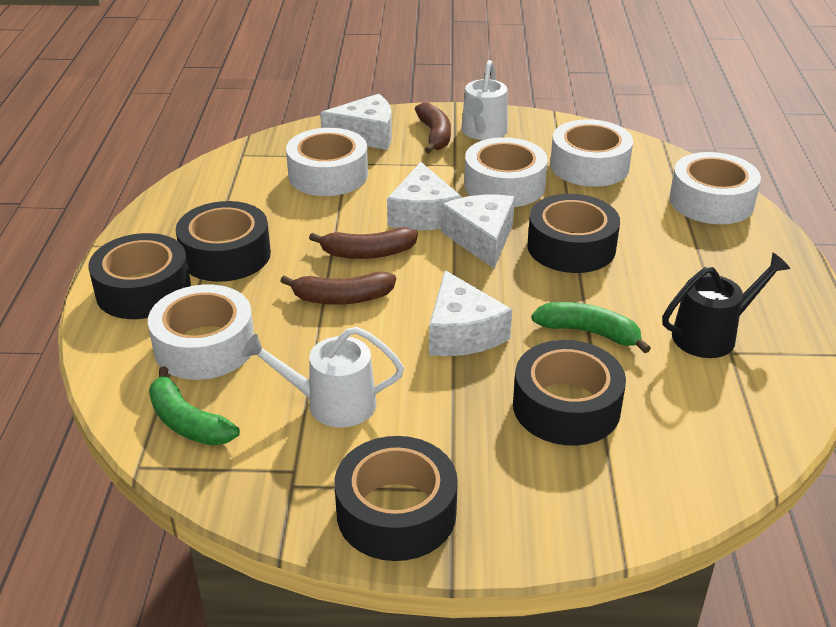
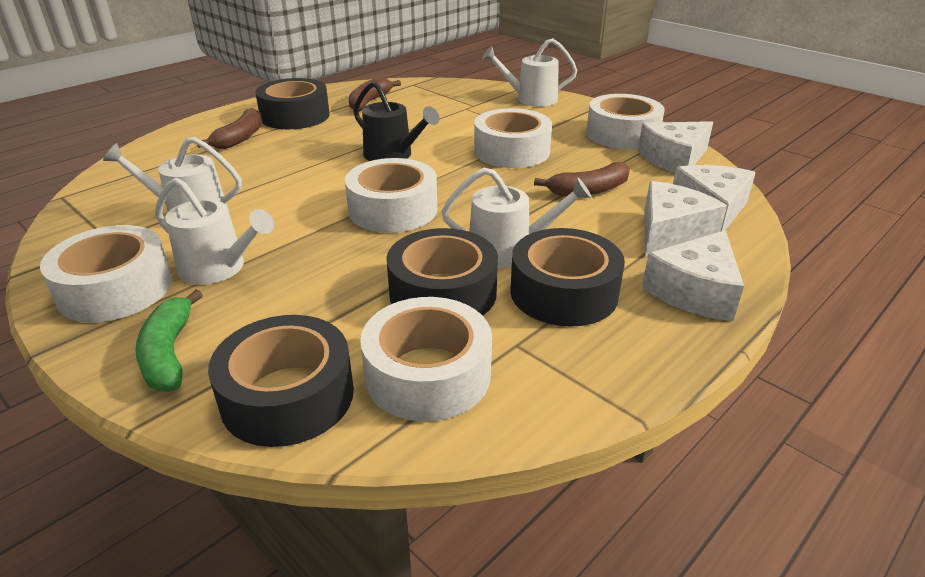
black tape: 5 -> 4
green banana: 2 -> 1
white watering can: 2 -> 4

